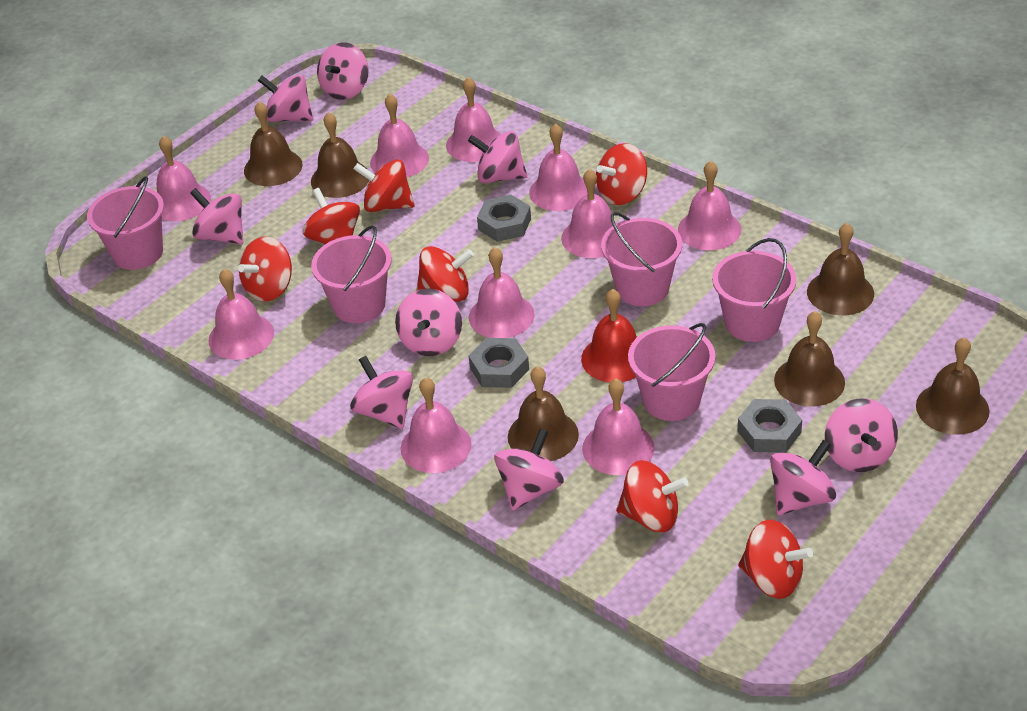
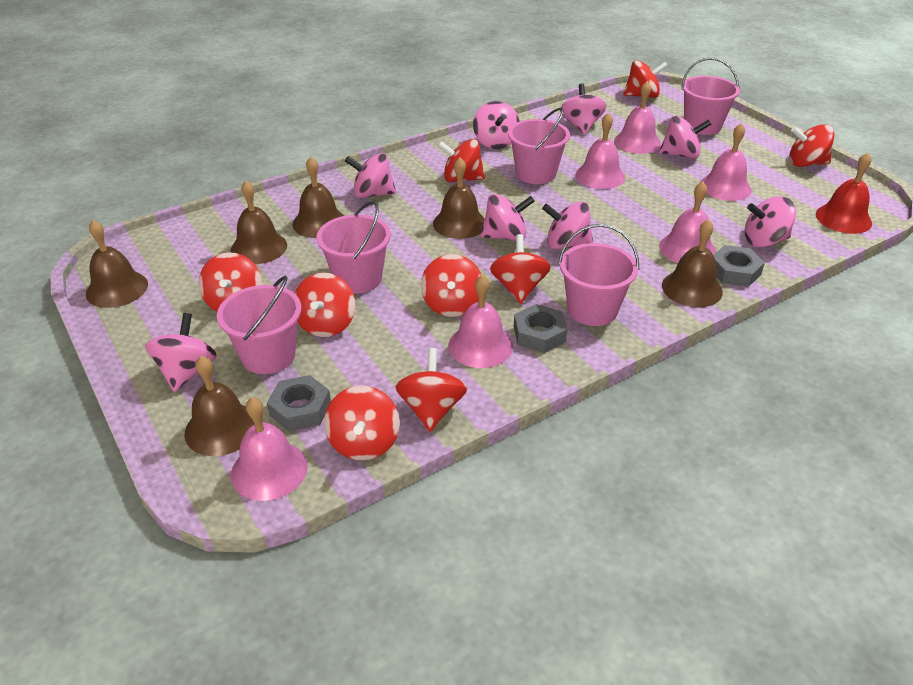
pink bell: 10 -> 6
pink spinning top: 9 -> 8
red spinning top: 7 -> 9

